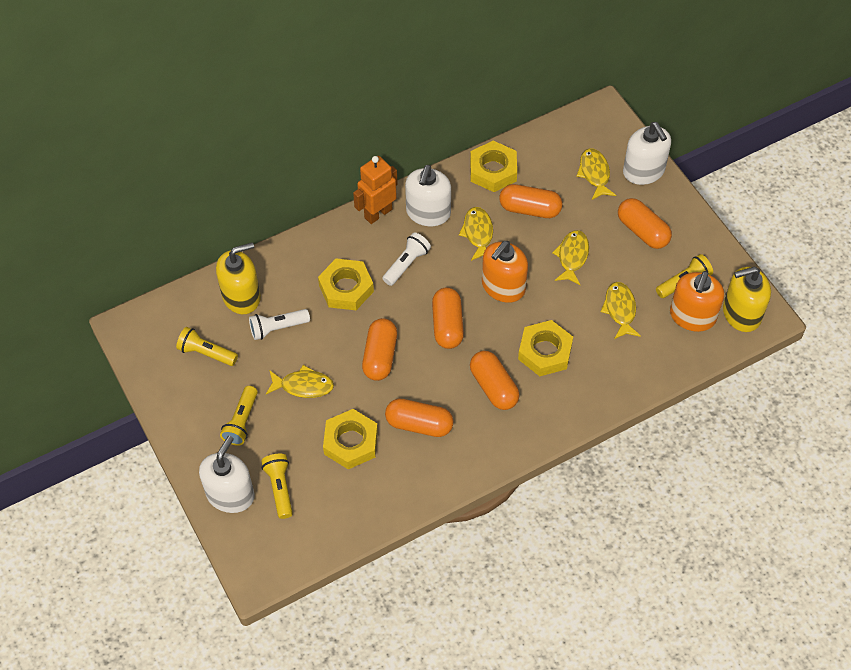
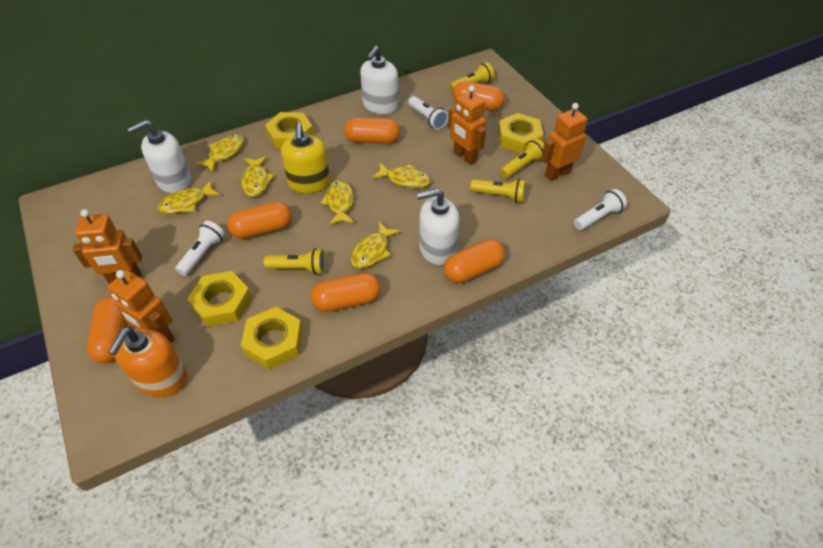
orange robot: 1 -> 4
orange soap dispenser: 2 -> 1
white flashlight: 2 -> 3
yellow fish: 5 -> 6
yellow soap dispenser: 2 -> 1

